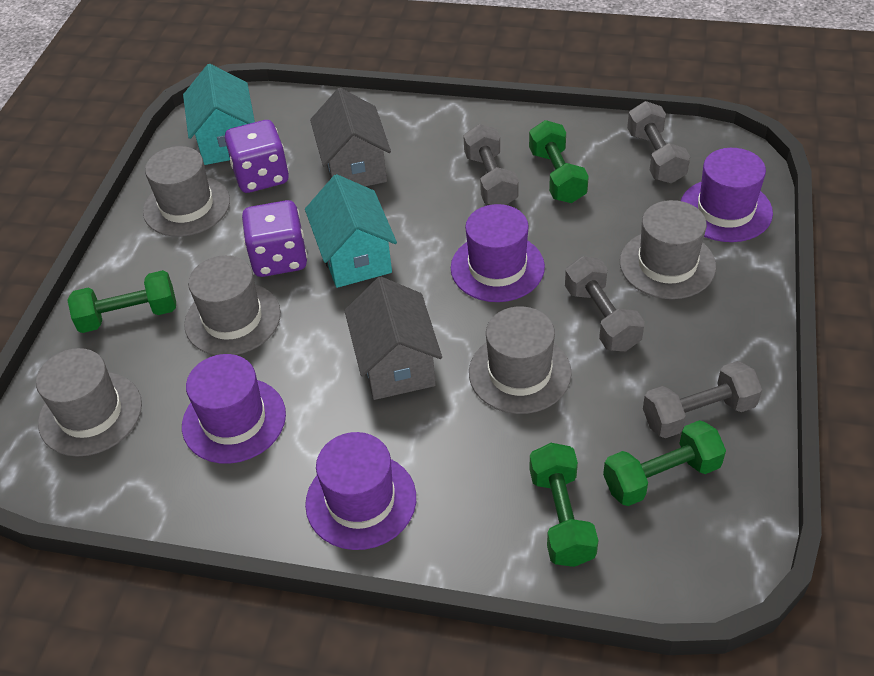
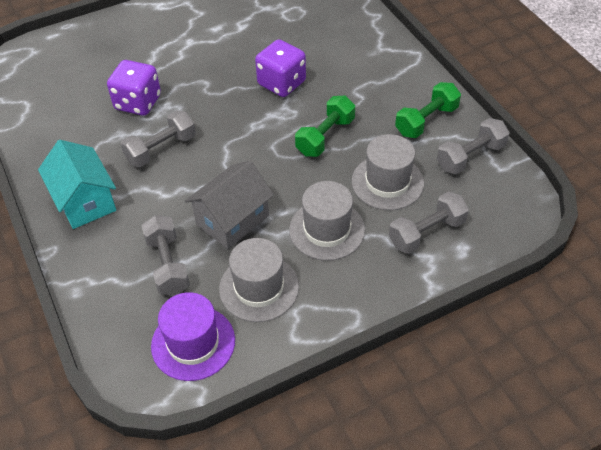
green dumbbell: 4 -> 2
grey hat: 5 -> 3
grey house: 2 -> 1
purple hat: 4 -> 1
turquoise house: 2 -> 1

